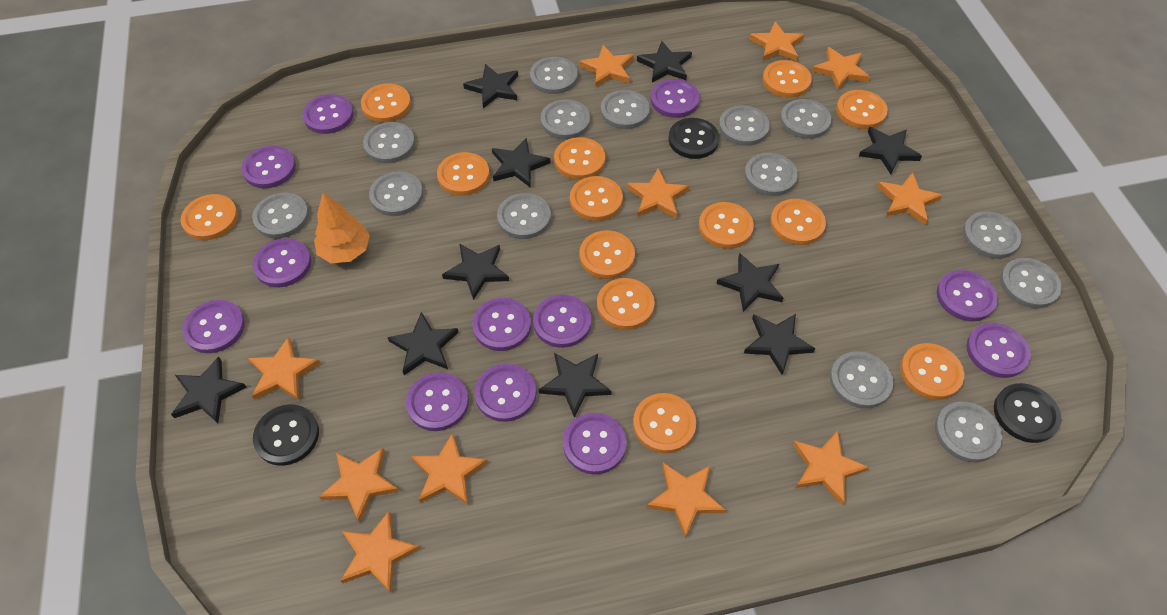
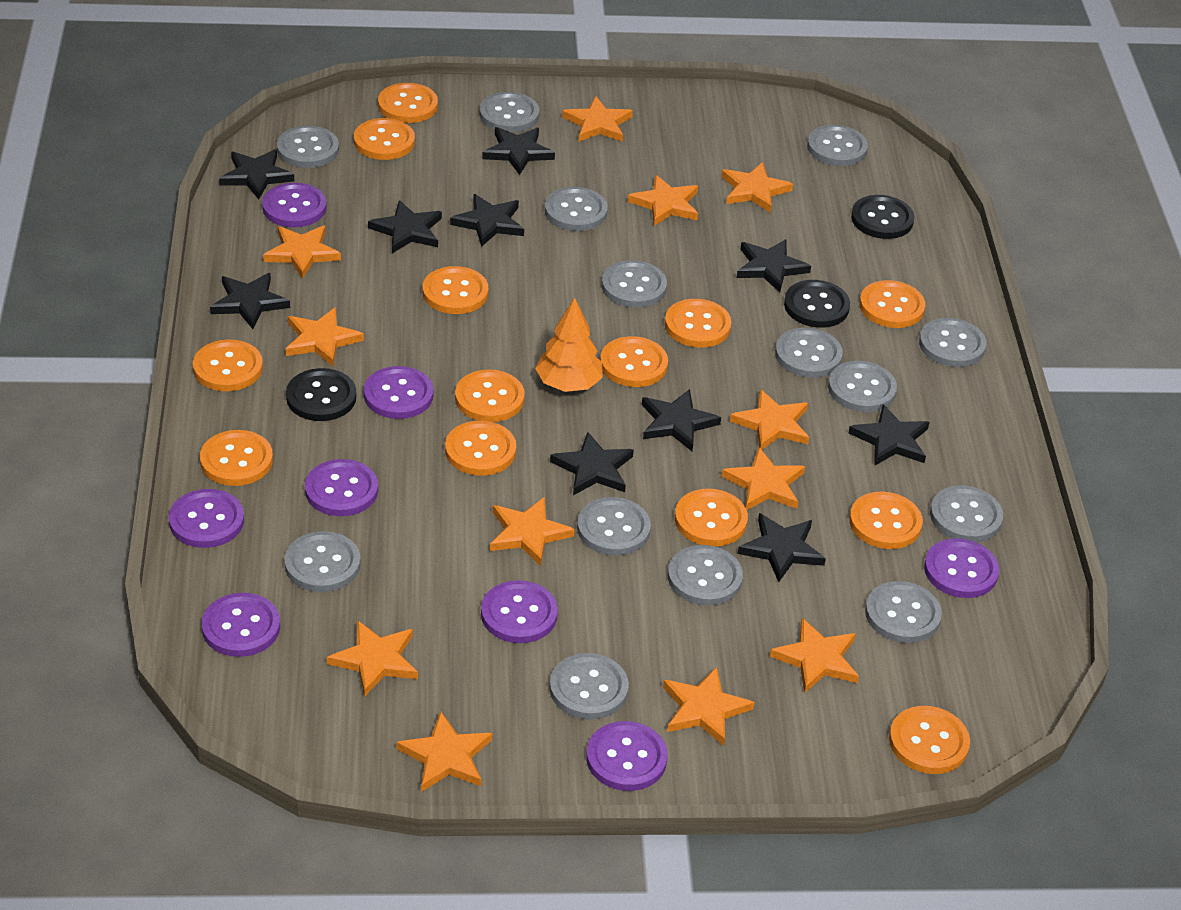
orange star: 11 -> 12
purple button: 12 -> 8

